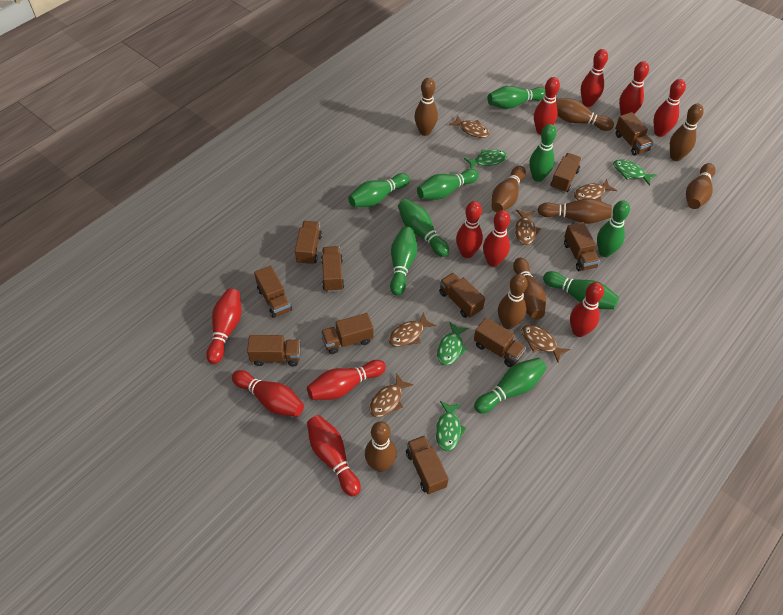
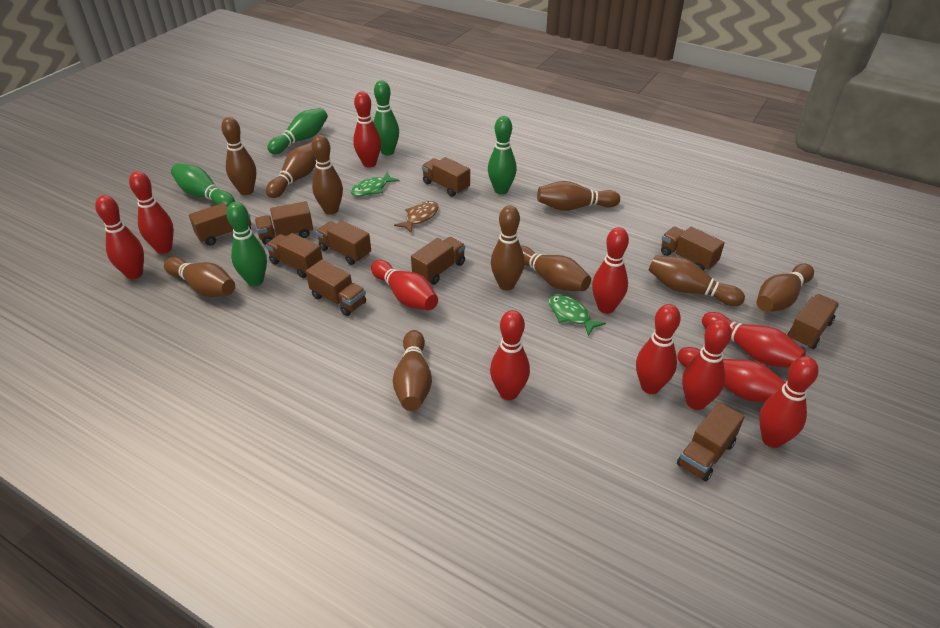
brown bowling pin: 9 -> 10
brown fish: 6 -> 1
brown truck: 11 -> 10
green bowling pin: 9 -> 5
green fish: 4 -> 2

